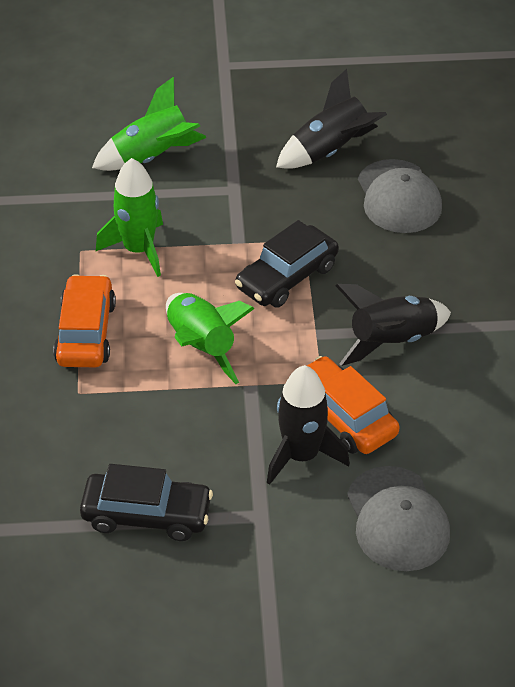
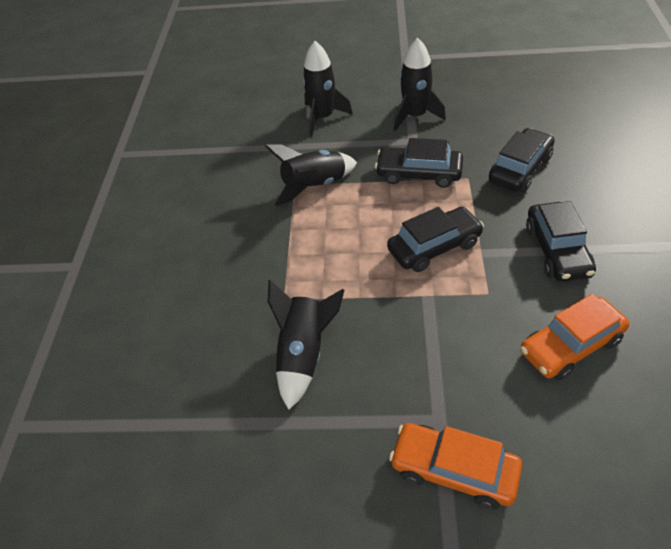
black car: 2 -> 4
black rocket: 3 -> 4
green rocket: 3 -> 0
grey cap: 2 -> 0

